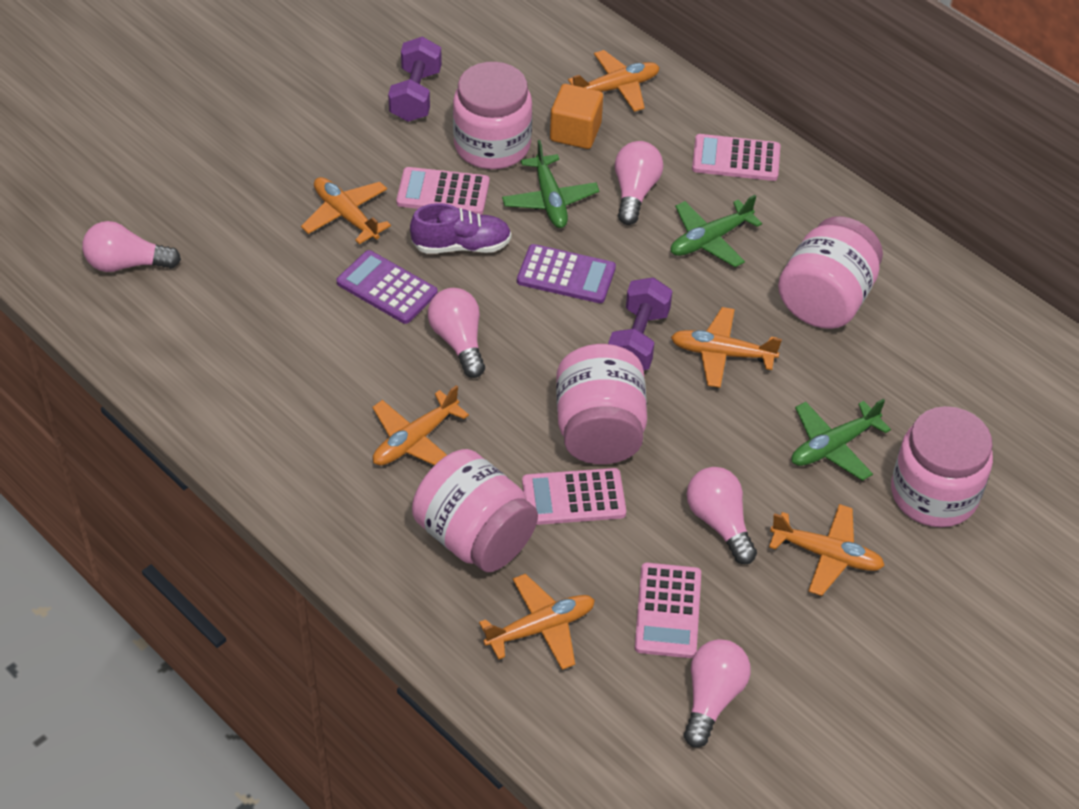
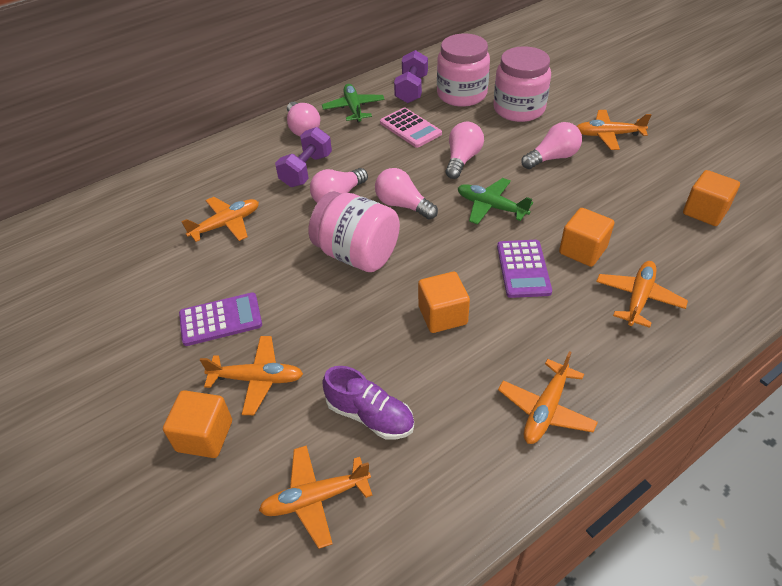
green plane: 3 -> 2
orange cube: 1 -> 4
pink calculator: 4 -> 1
pink jar: 5 -> 3

